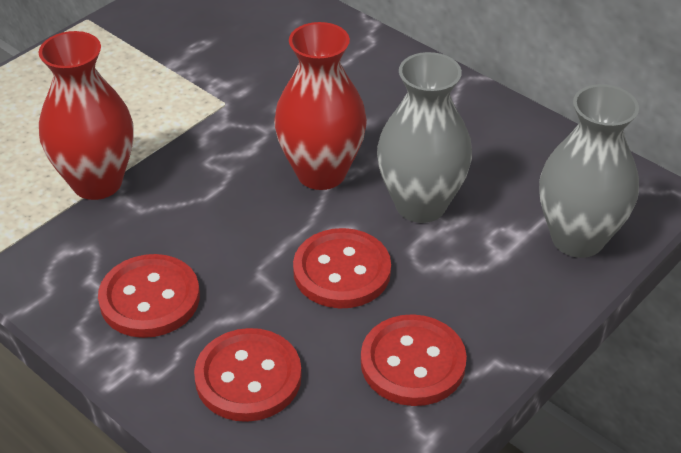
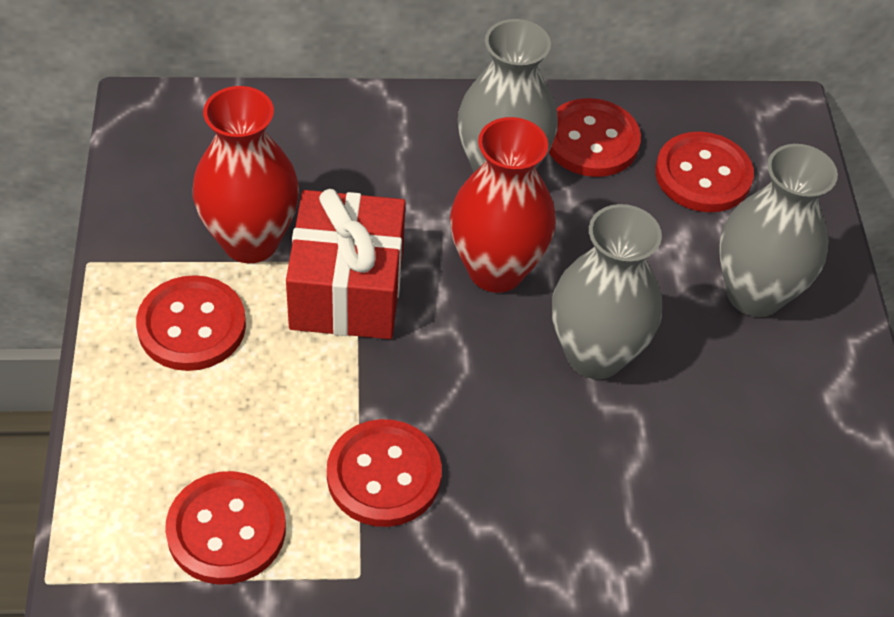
grey vase: 2 -> 3
red button: 4 -> 5
red gift: 0 -> 1

